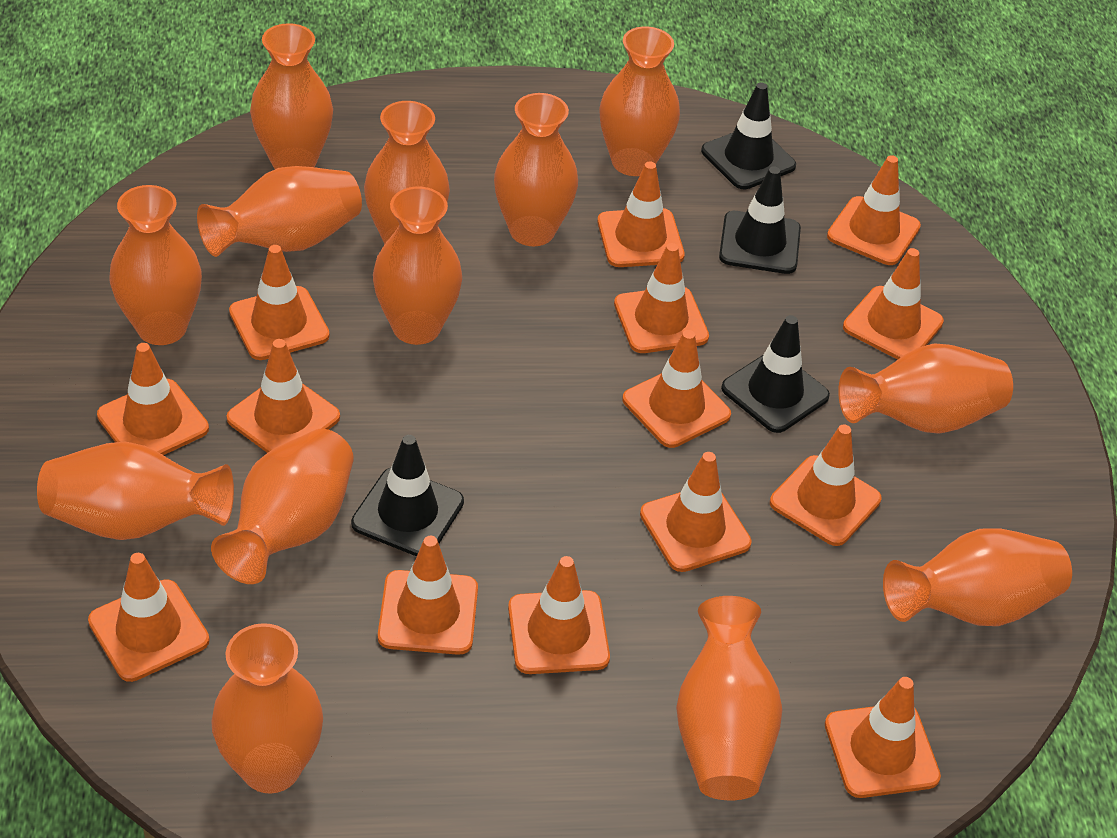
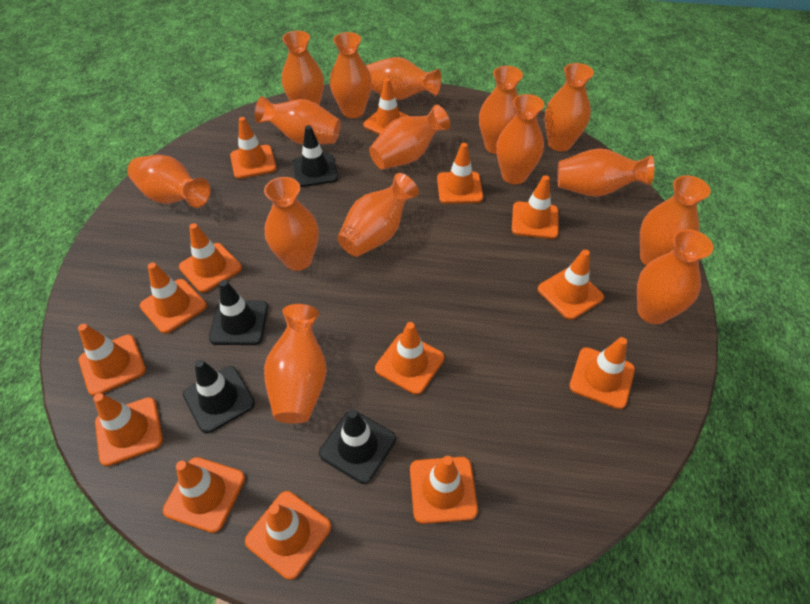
orange vase: 13 -> 15

